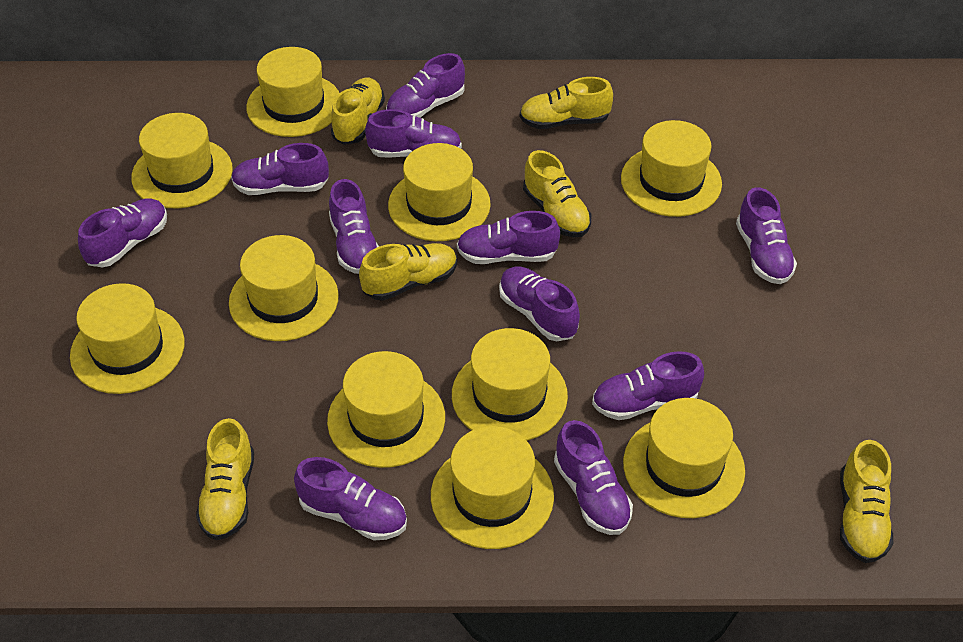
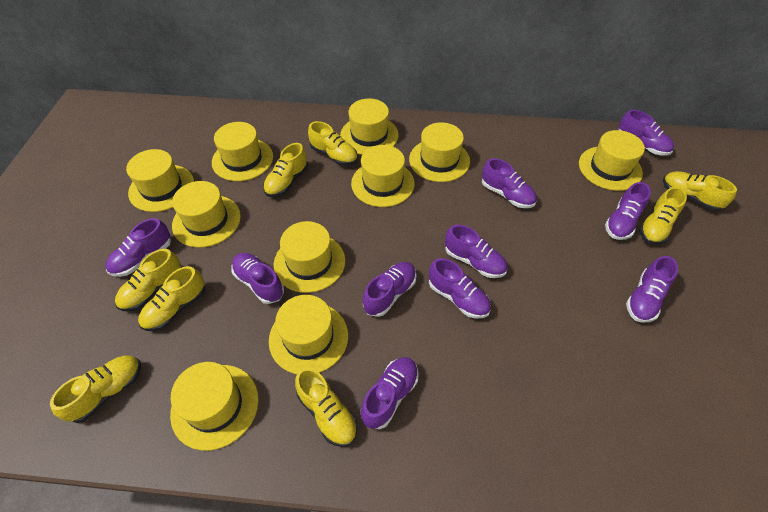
purple shoe: 11 -> 10
yellow shoe: 6 -> 8

